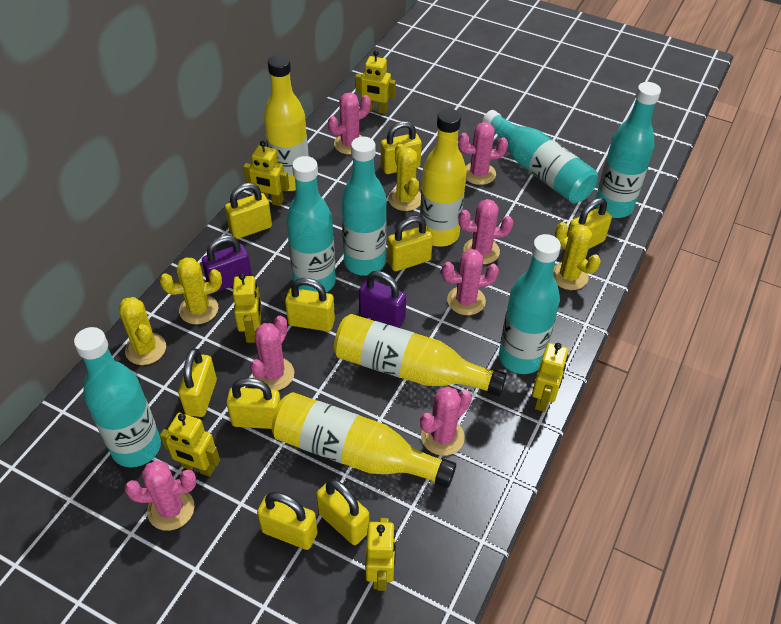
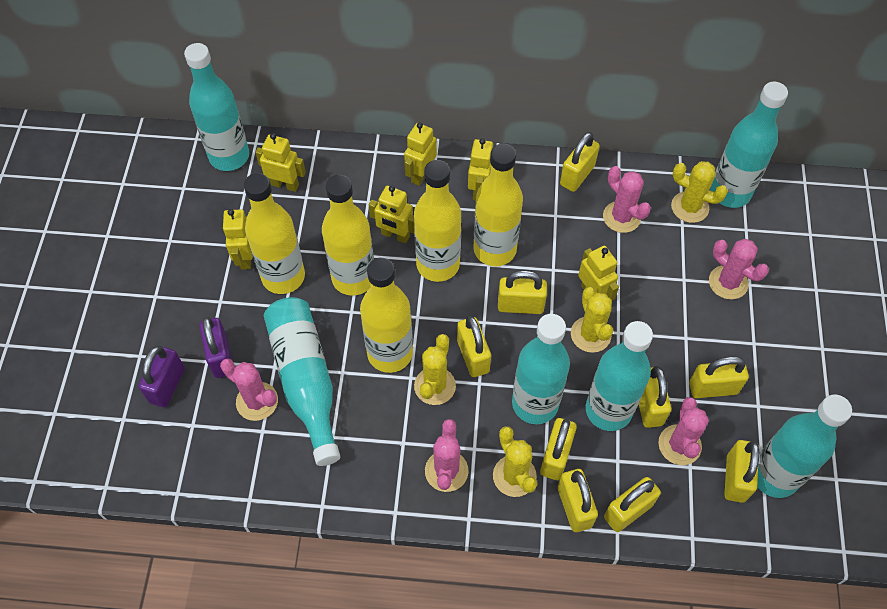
pink cactus: 7 -> 5
yellow bottle: 4 -> 5

